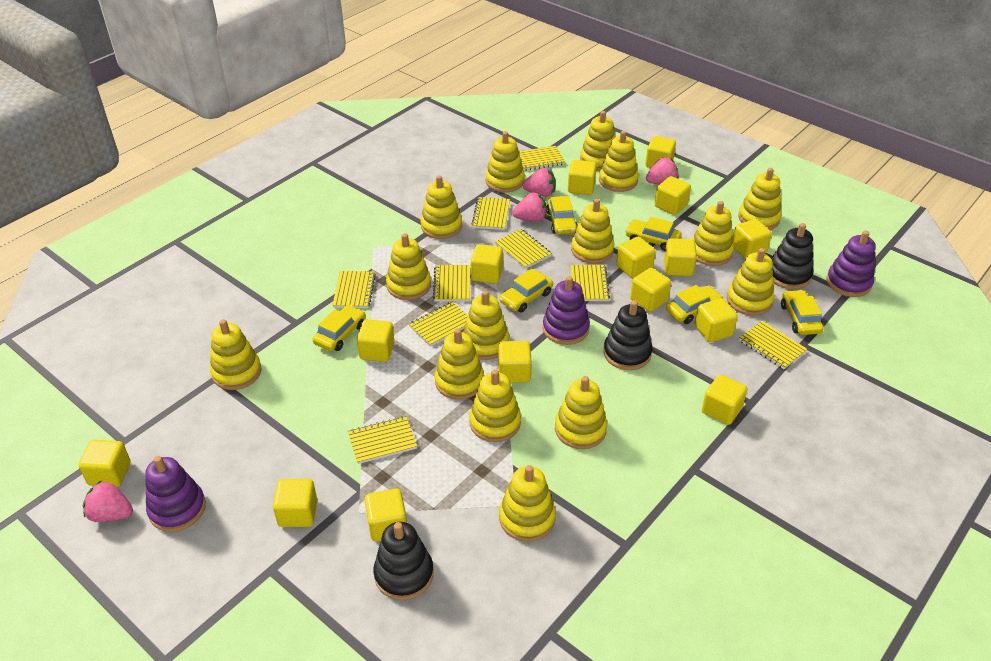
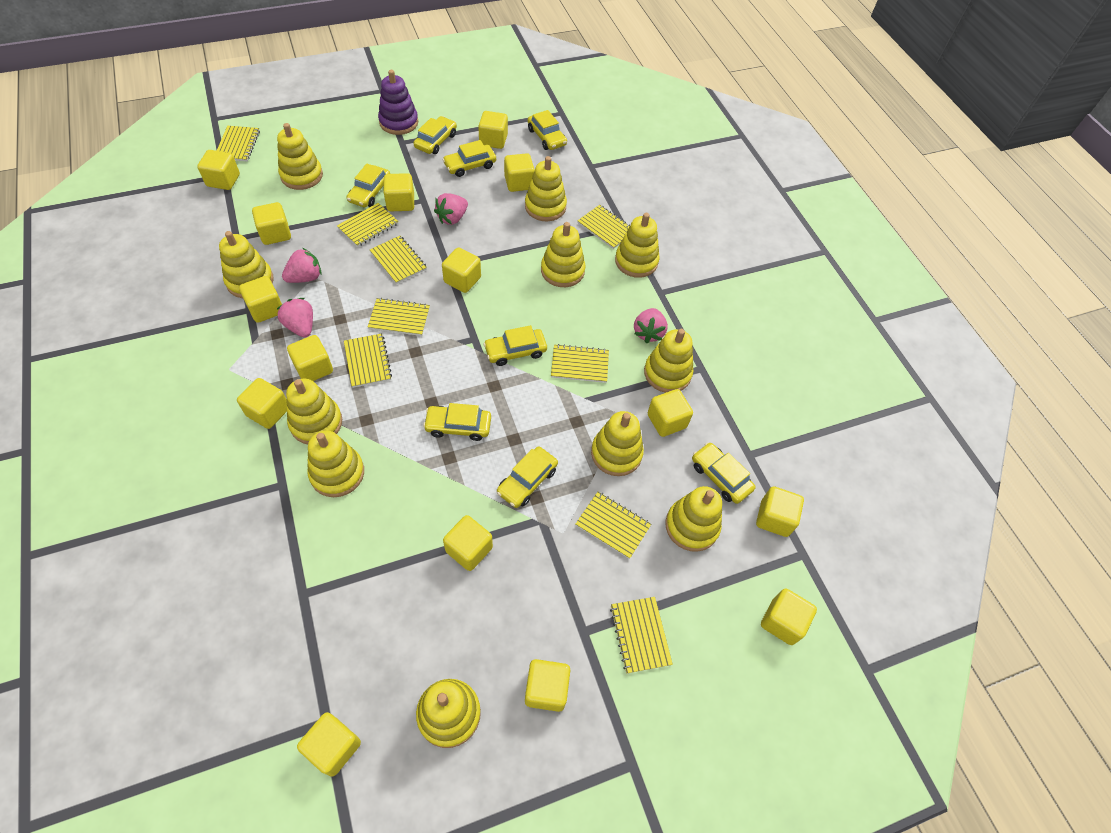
black stacking toy: 3 -> 0
purple stacking toy: 3 -> 1
yellow car: 6 -> 8
yellow stacking toy: 15 -> 11

